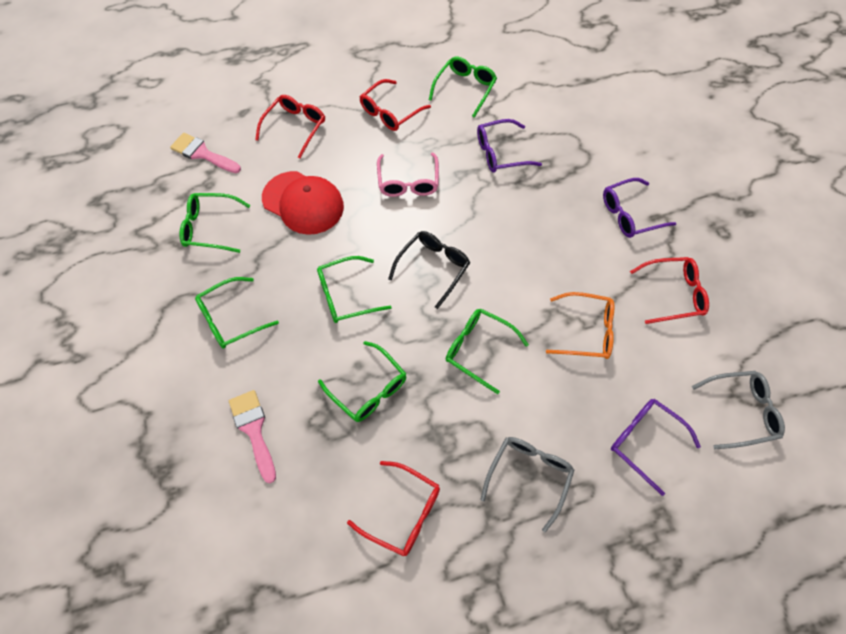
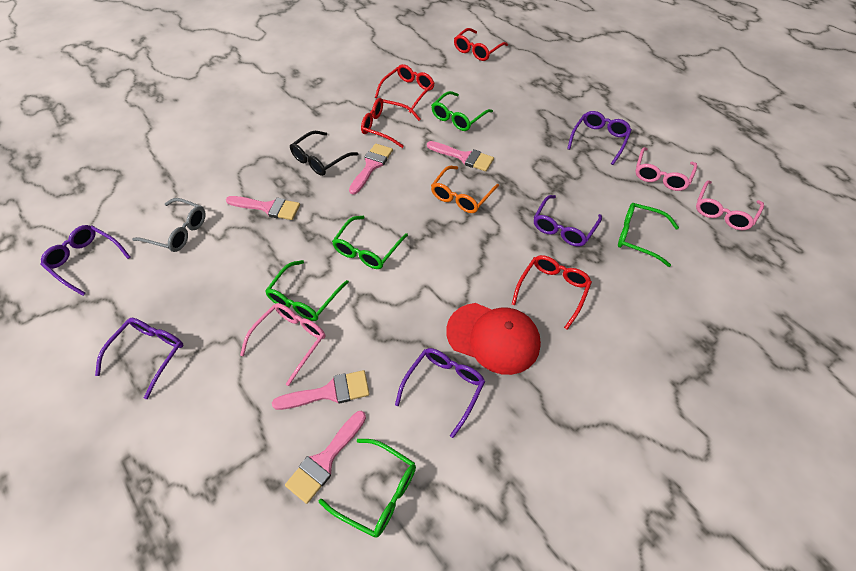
green glasses: 6 -> 5
grey glasses: 2 -> 1
pink brush: 2 -> 5
pink glasses: 1 -> 3
purple glasses: 3 -> 5

